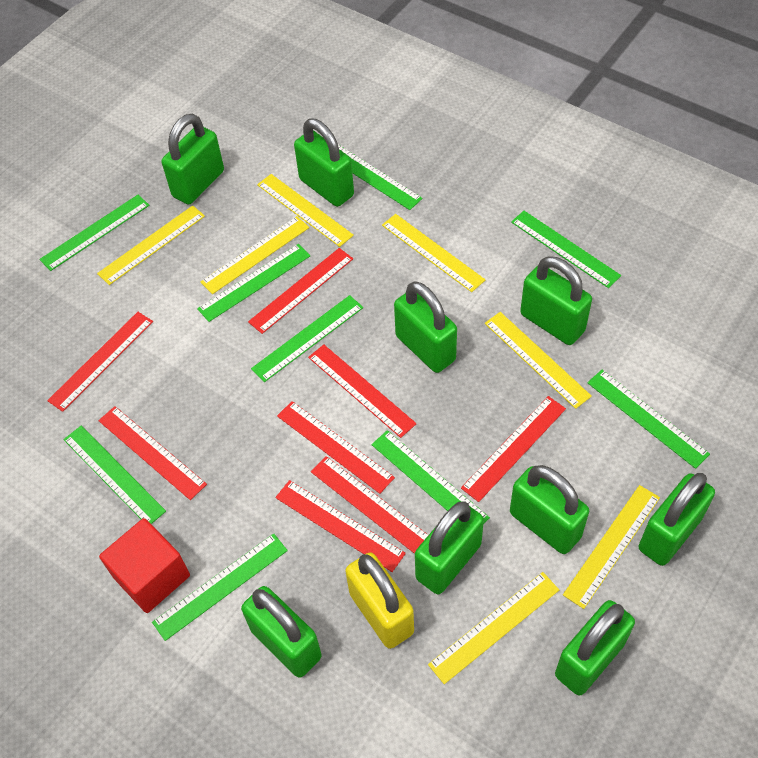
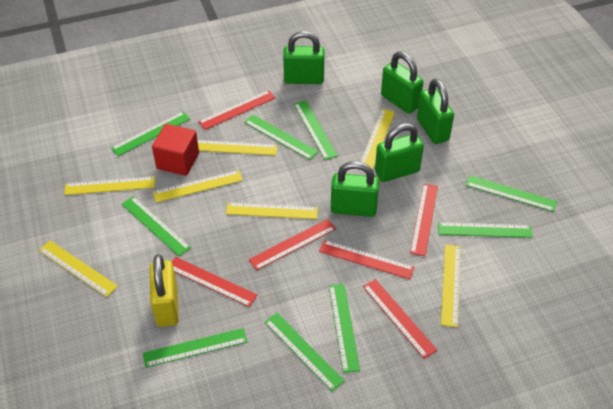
green padlock: 9 -> 5
red ruler: 8 -> 6

